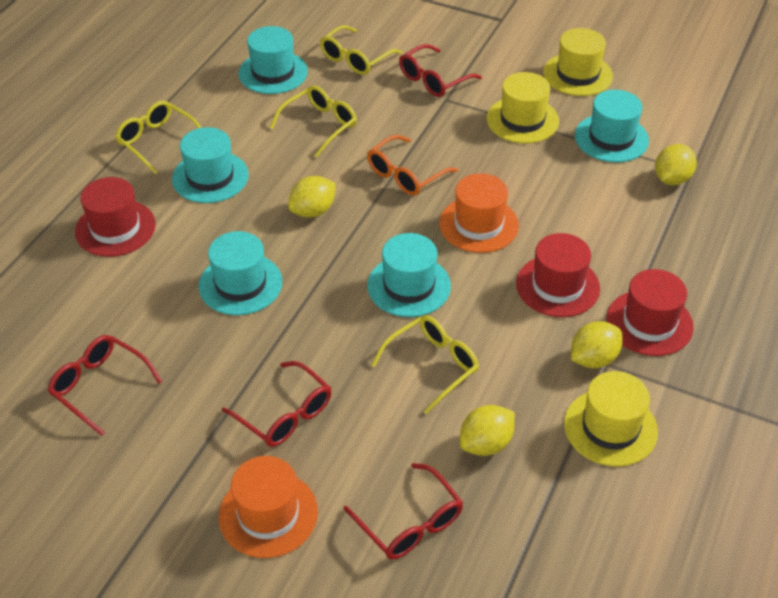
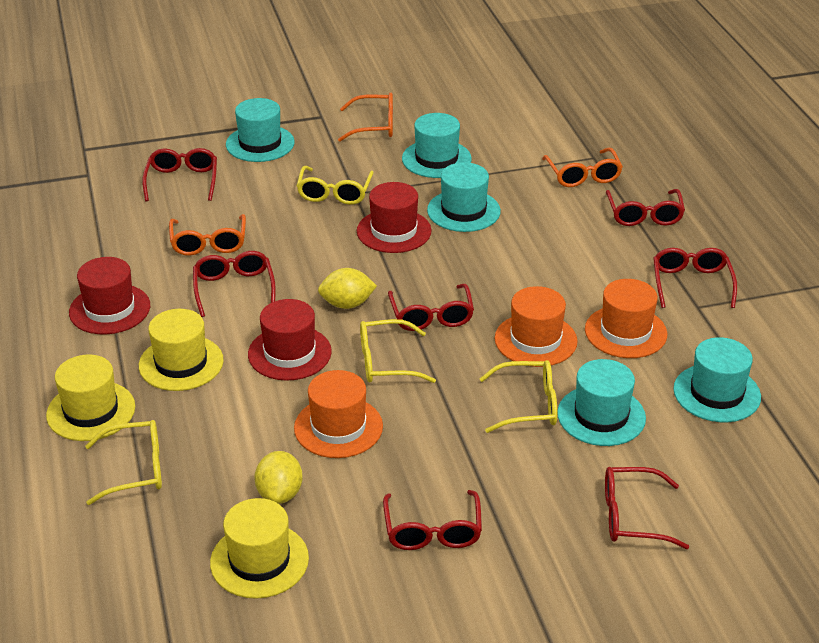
orange glasses: 1 -> 3
orange hat: 2 -> 3
red glasses: 4 -> 7
yellow lemon: 4 -> 2

